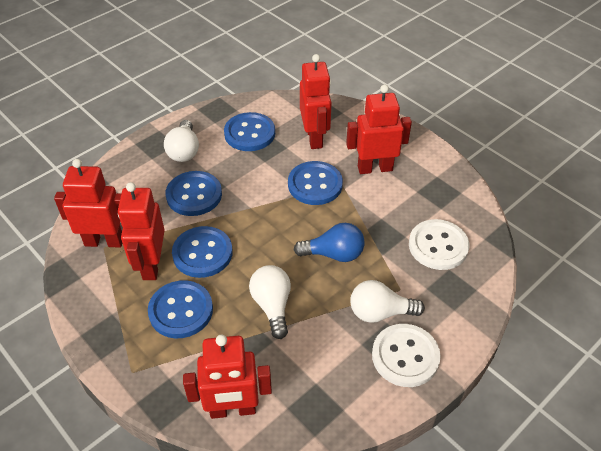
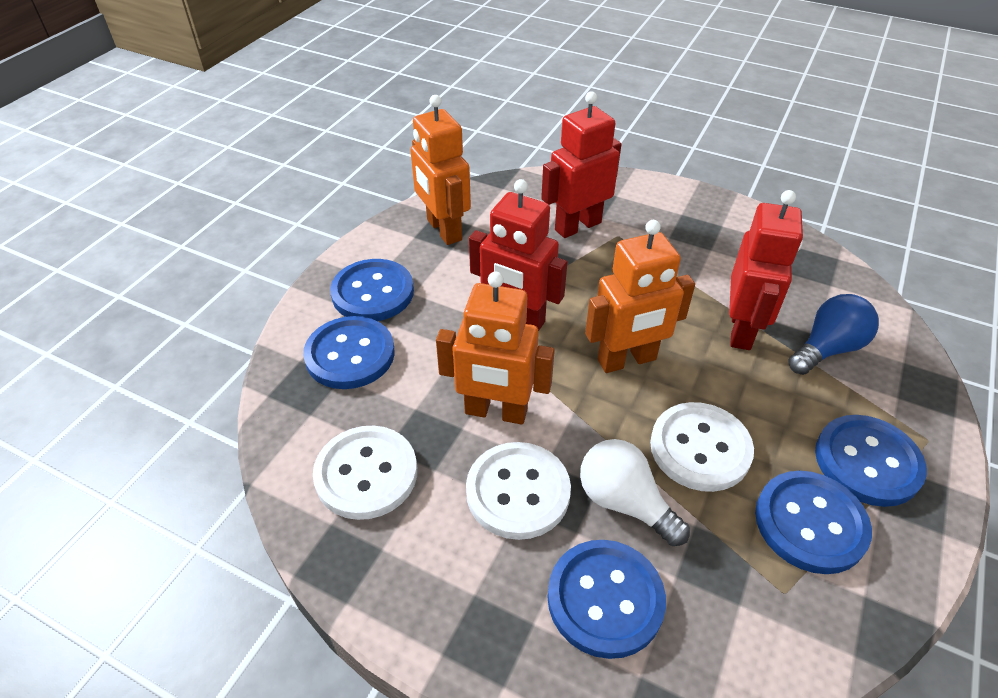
orange robot: 0 -> 3
red robot: 5 -> 3
white button: 2 -> 3
white light bulb: 3 -> 1

